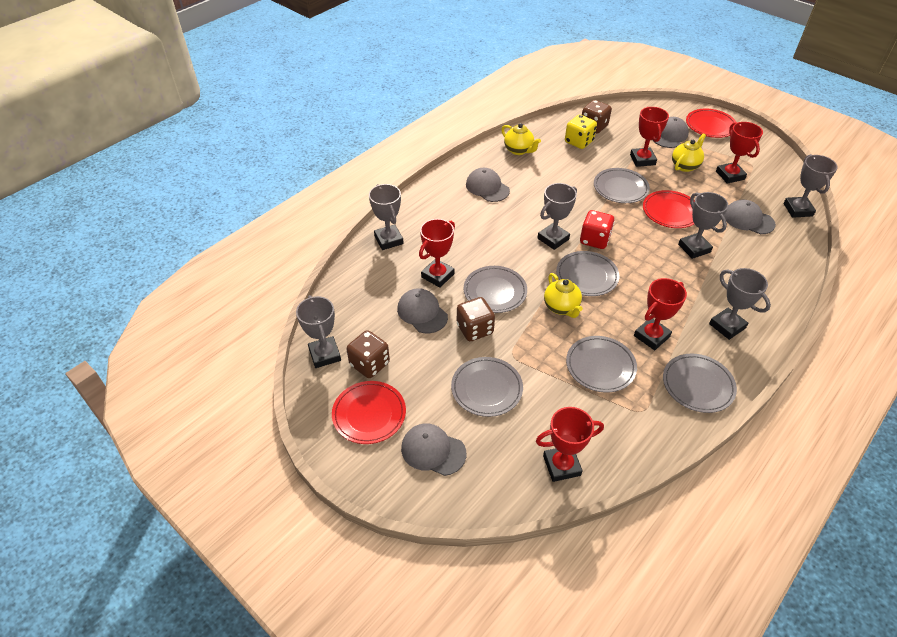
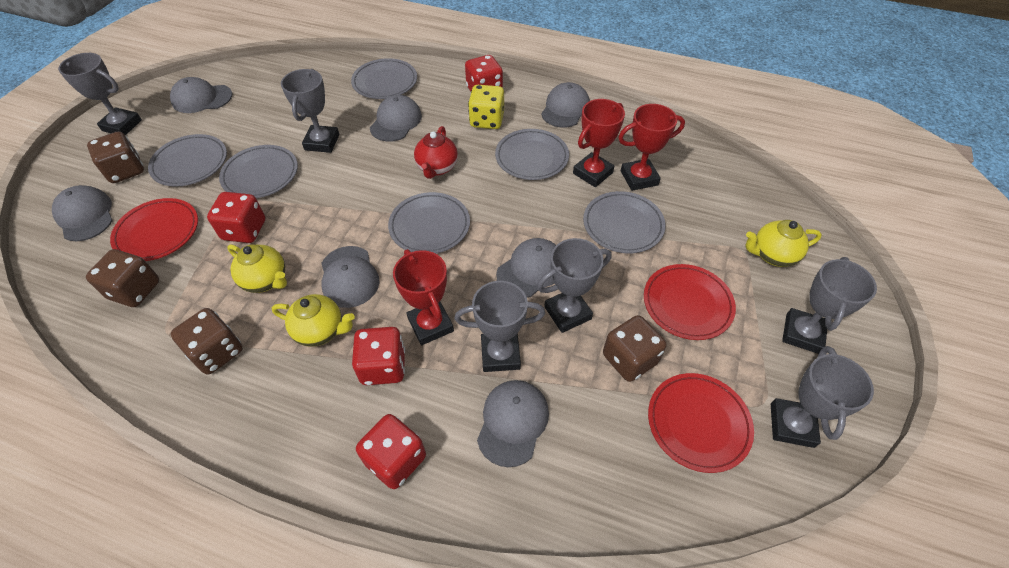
brown dice: 3 -> 4
grey cap: 5 -> 7
red dice: 1 -> 4
red teapot: 0 -> 1
red trophy: 5 -> 3

